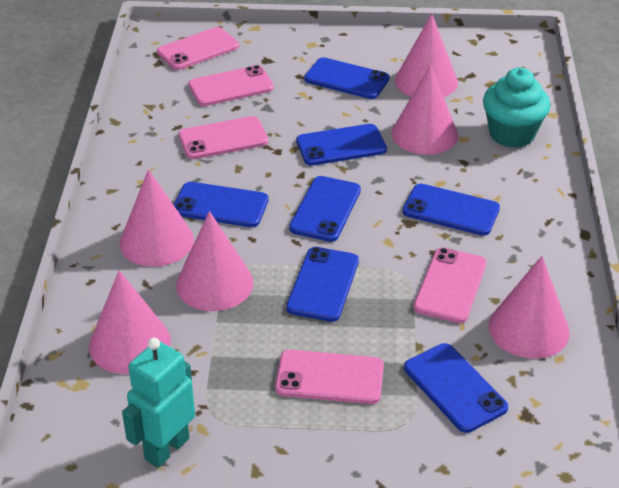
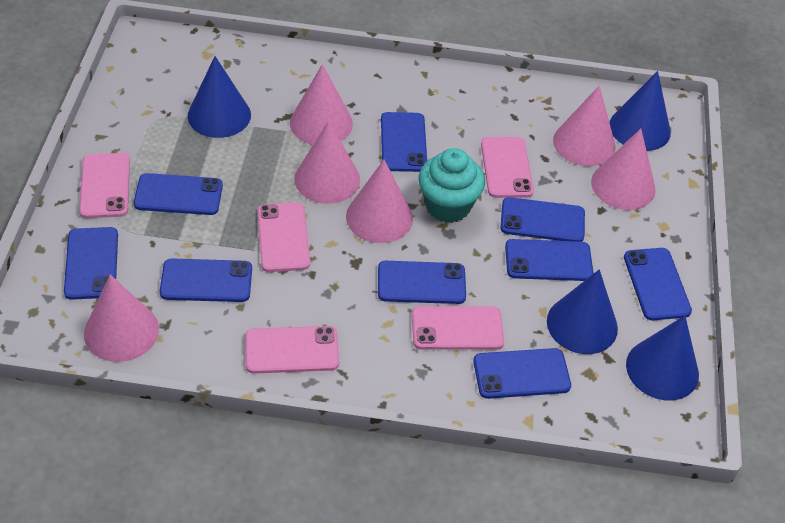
blue cone: 0 -> 4
blue phone: 7 -> 9
turquoise robot: 1 -> 0

